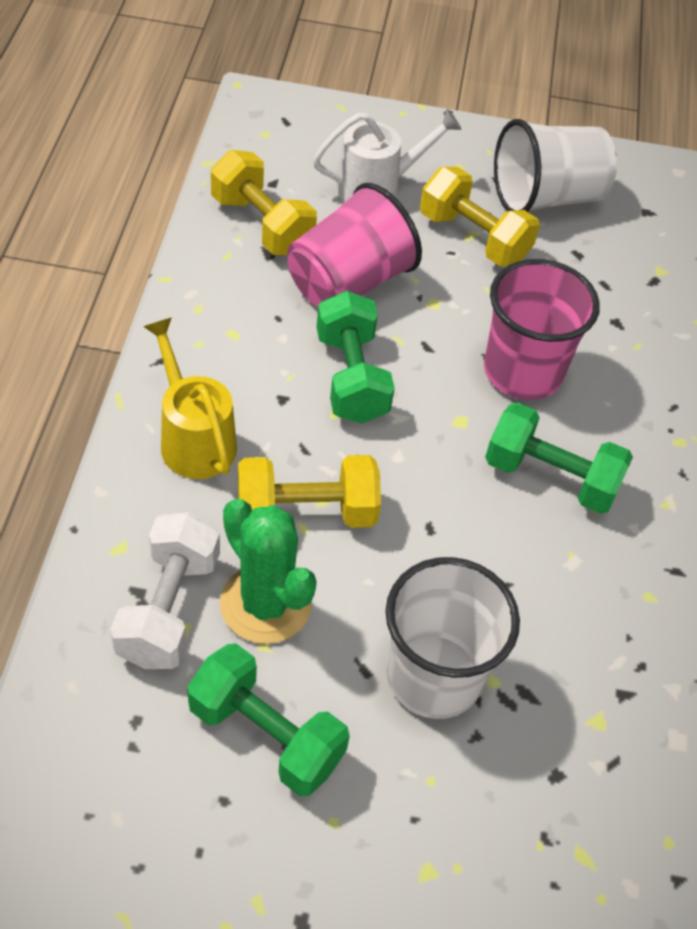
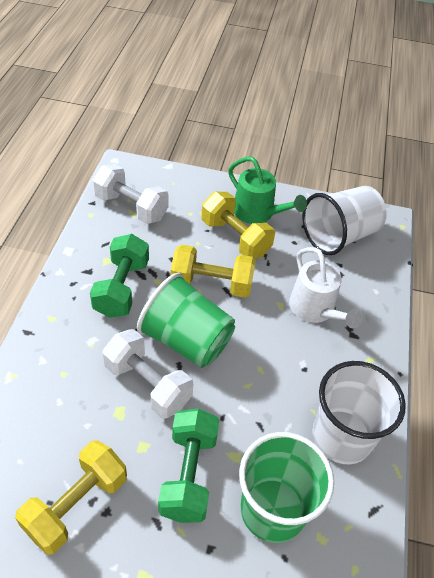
green cactus: 1 -> 0
green cup: 0 -> 2
green dumbbell: 3 -> 2
green watering can: 0 -> 1
pink cup: 2 -> 0
white dumbbell: 1 -> 2
yellow watering can: 1 -> 0

